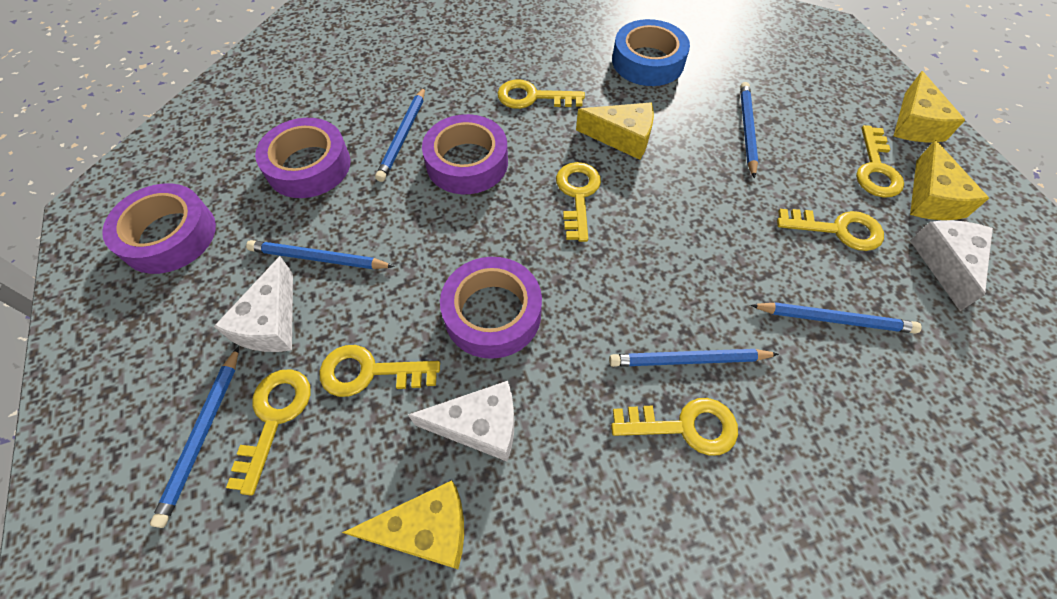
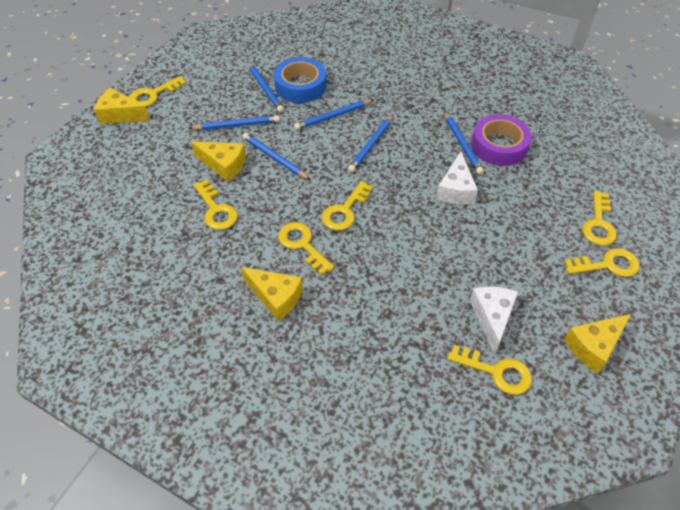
purple tape: 4 -> 1
white cheese: 3 -> 2

